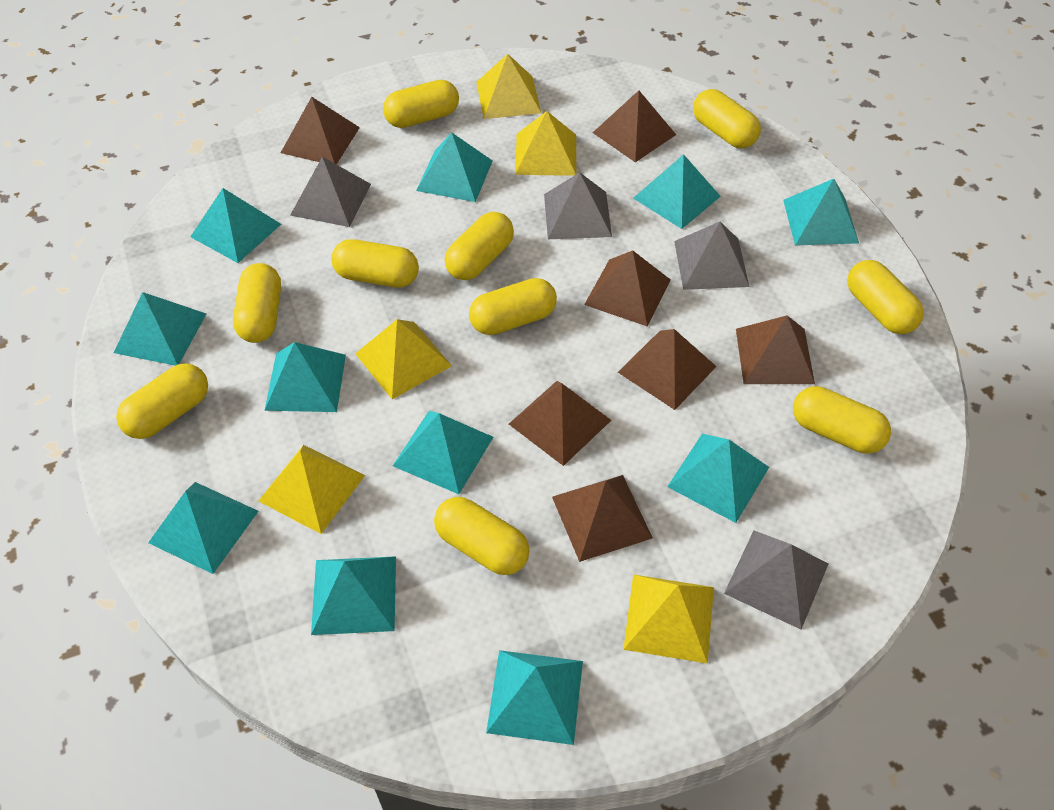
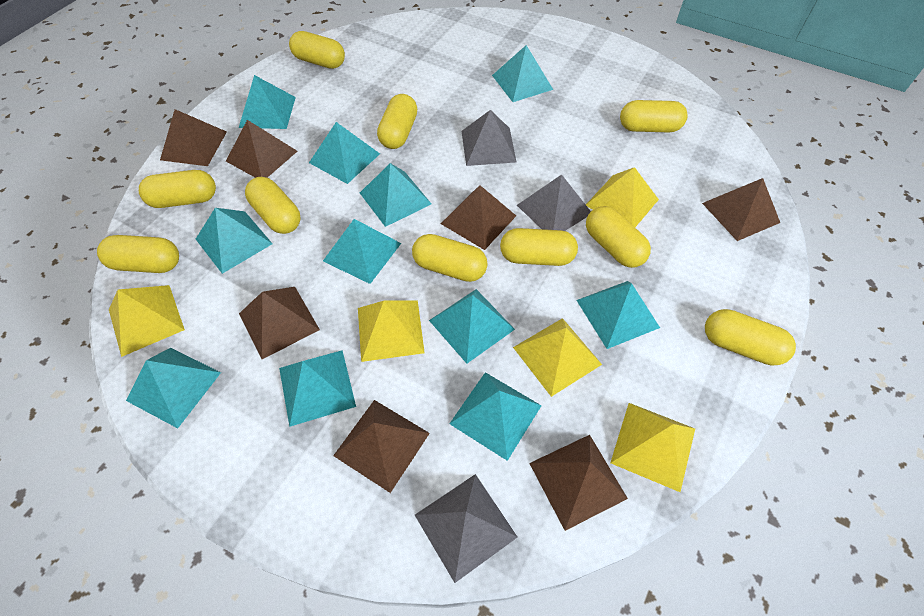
grey pyramid: 4 -> 3

